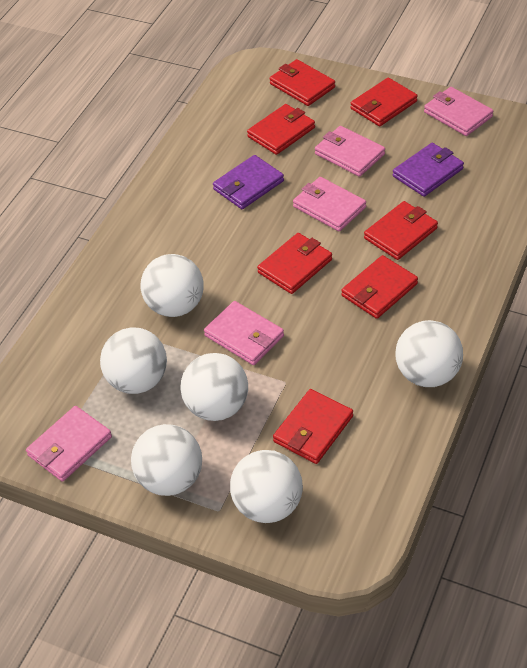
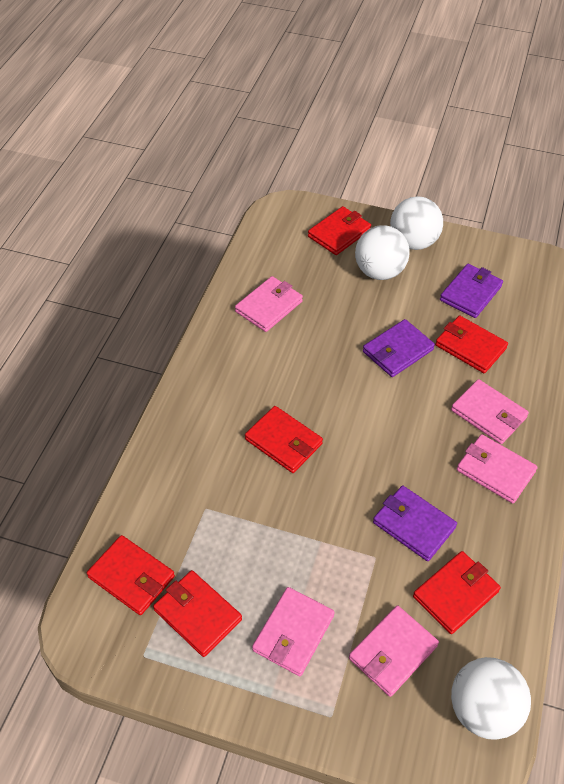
purple wallet: 2 -> 3
red wallet: 7 -> 6
white ball: 6 -> 3

